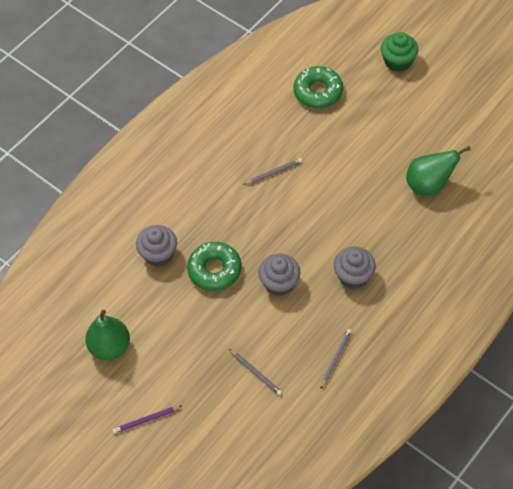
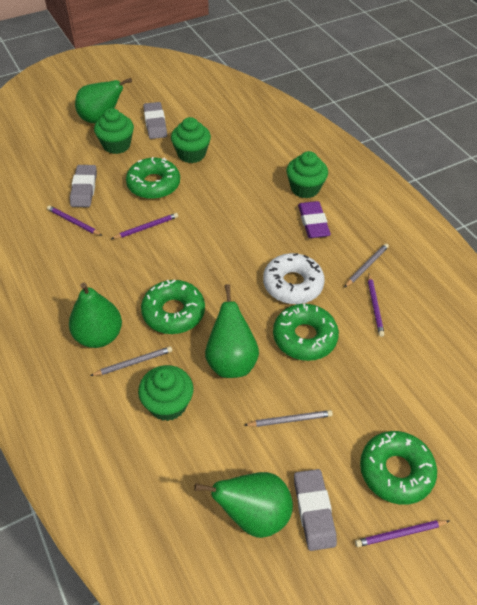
green cupcake: 1 -> 4
green donut: 2 -> 4
green pear: 2 -> 4
grey cupcake: 3 -> 0
grey eraser: 0 -> 3
purple eraser: 0 -> 1
purple pencil: 1 -> 4
white donut: 0 -> 1

